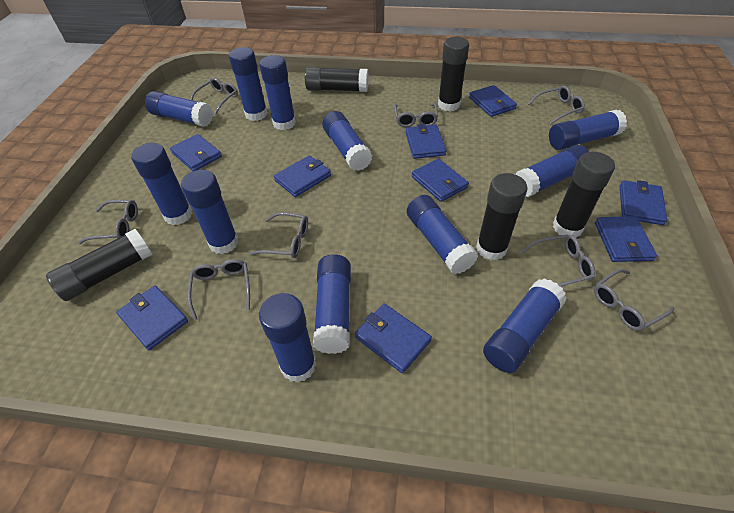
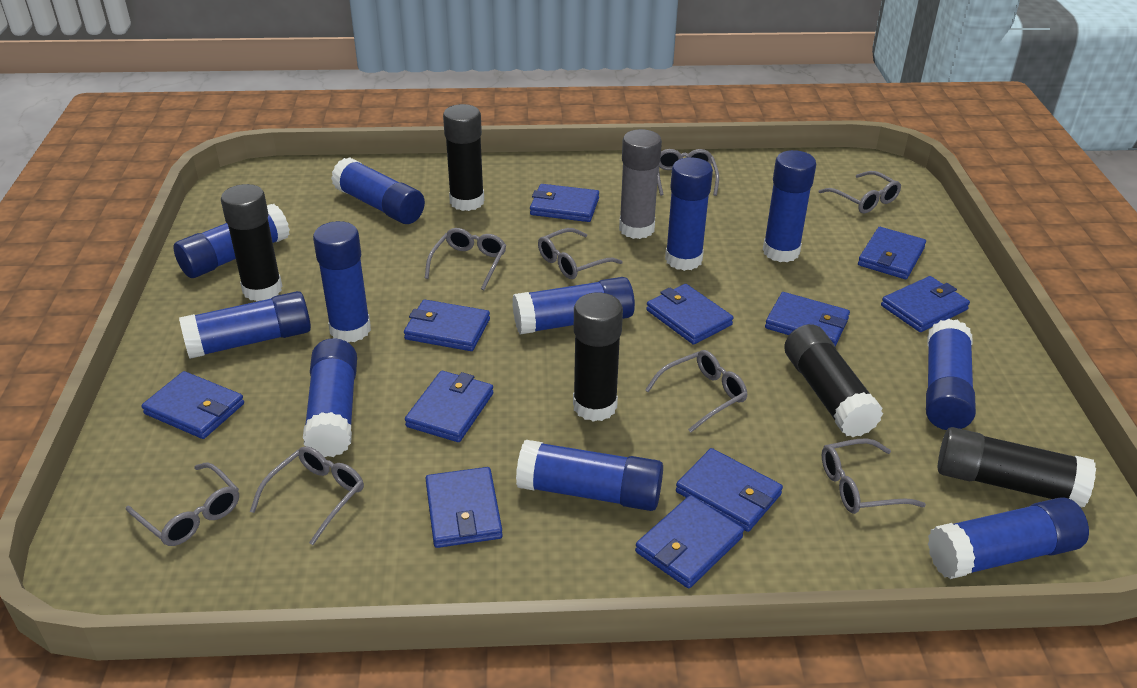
blue glue stick: 12 -> 11
blue wallet: 9 -> 11
grey glue stick: 0 -> 1

